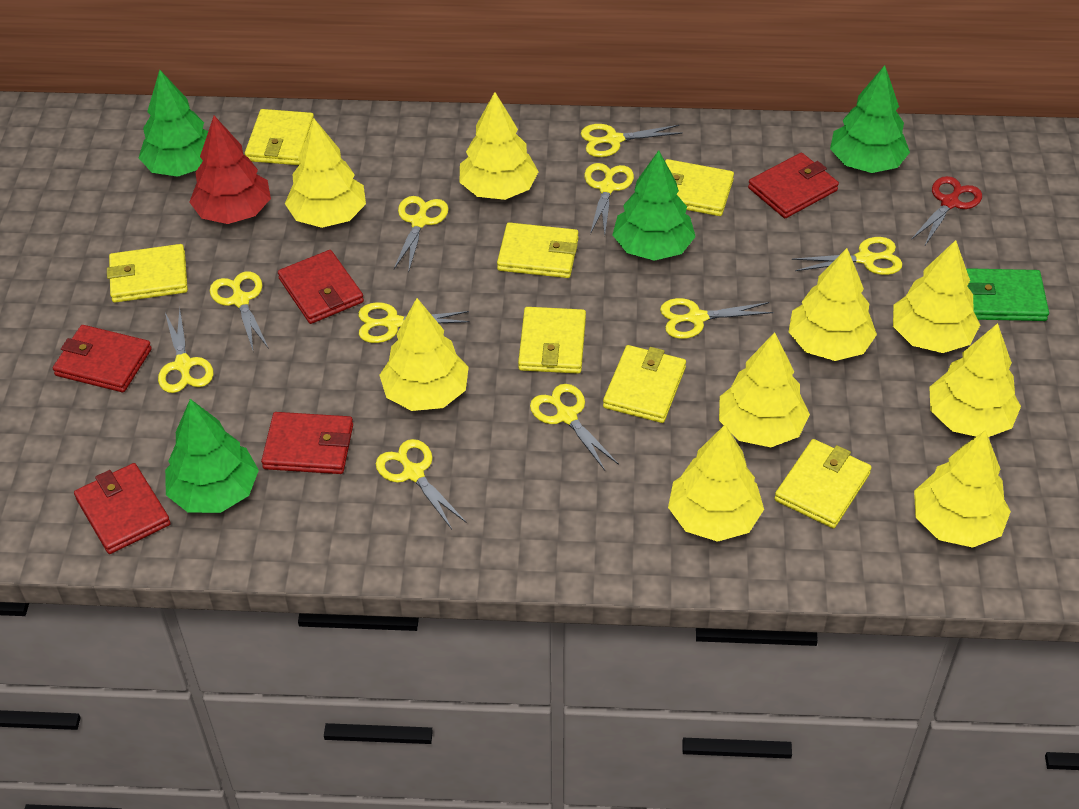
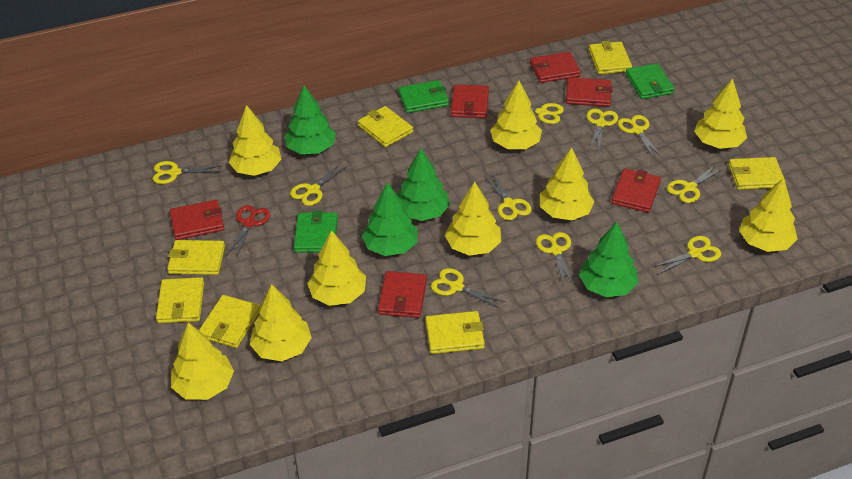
green wallet: 1 -> 3
red tree: 1 -> 0
red wallet: 5 -> 6

